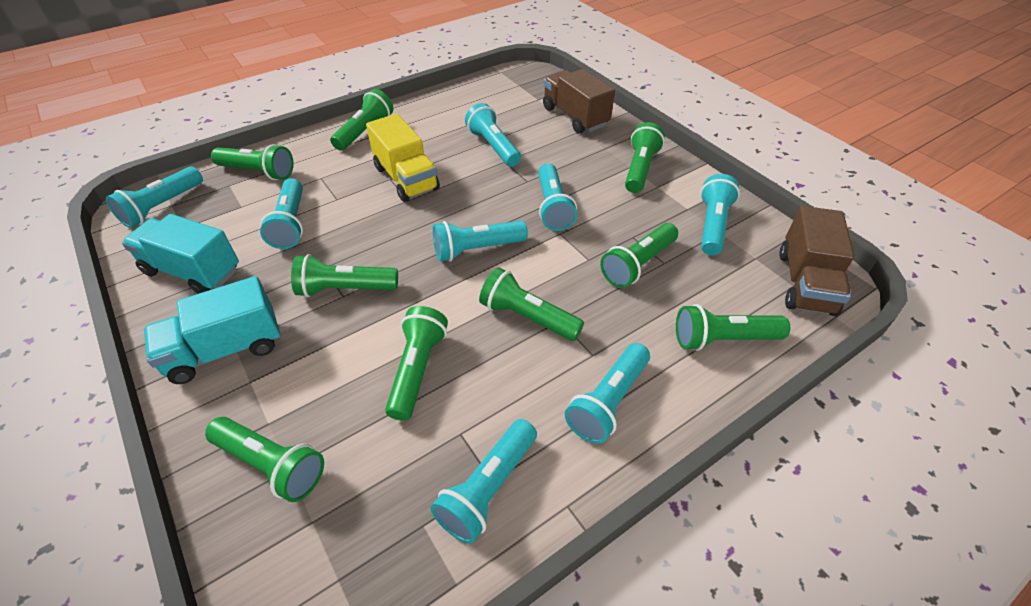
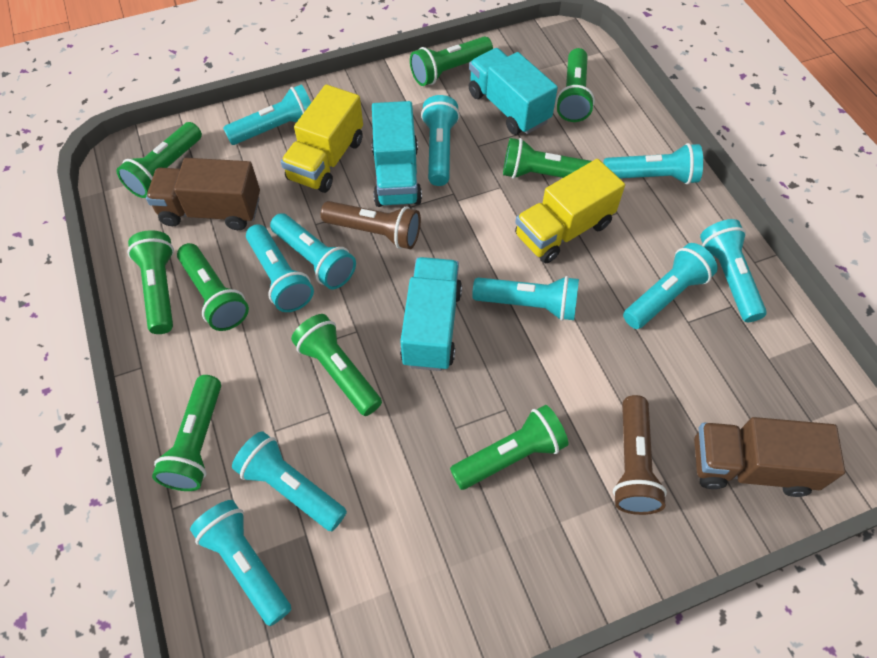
brown flashlight: 0 -> 2
turquoise flashlight: 8 -> 10
turquoise truck: 2 -> 3
yellow truck: 1 -> 2

